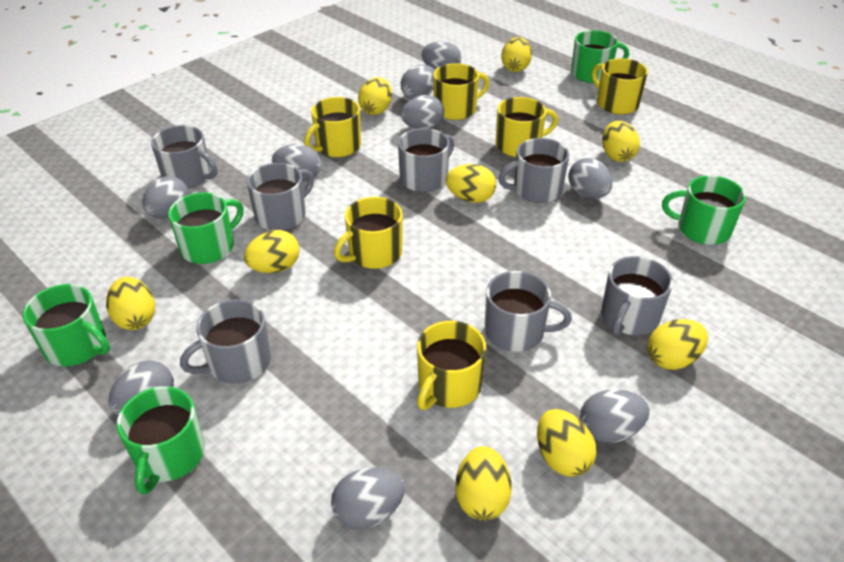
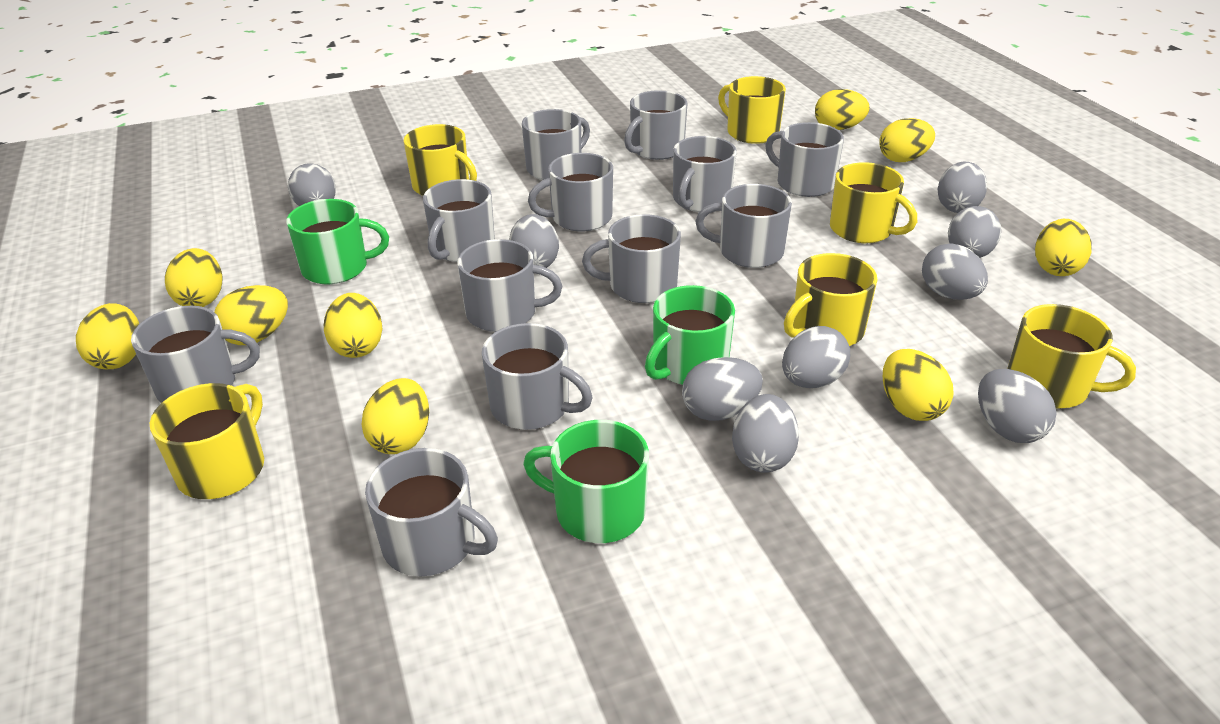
green mug: 5 -> 3
grey mug: 7 -> 12

